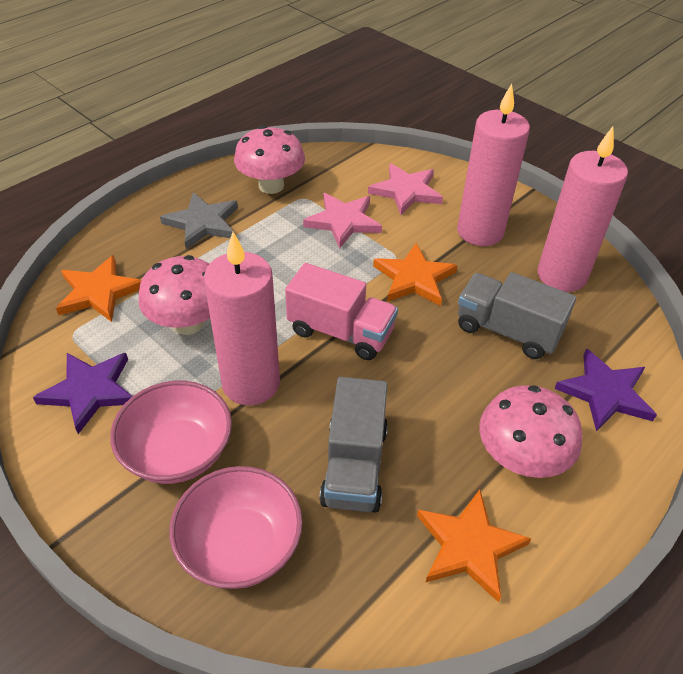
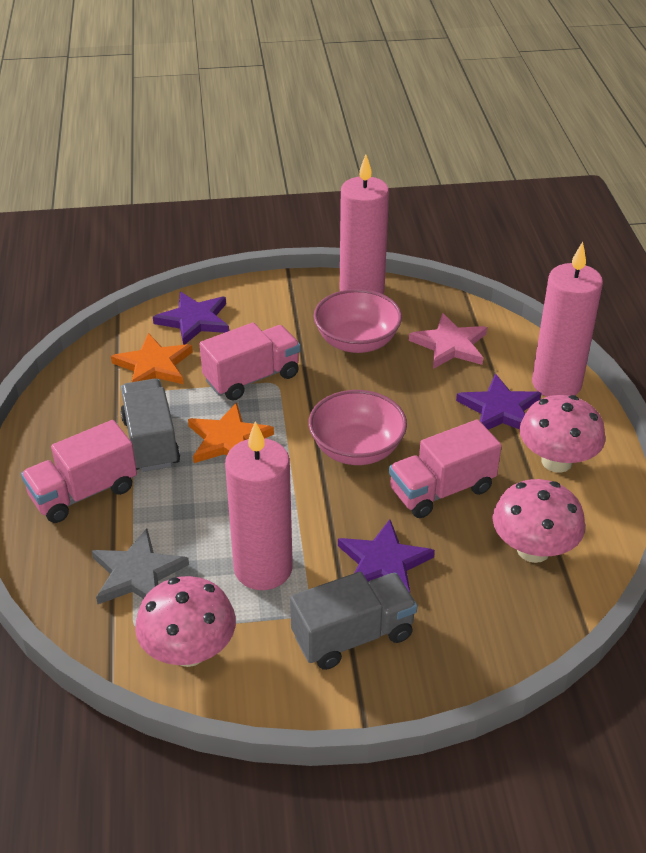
orange star: 3 -> 2
pink star: 2 -> 1
pink truck: 1 -> 3
purple star: 2 -> 3

